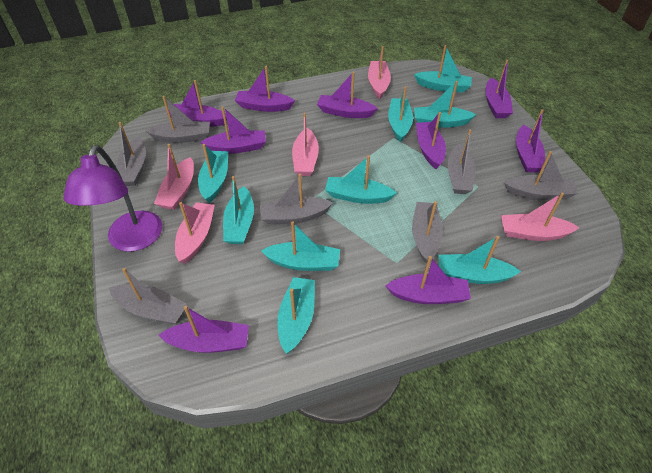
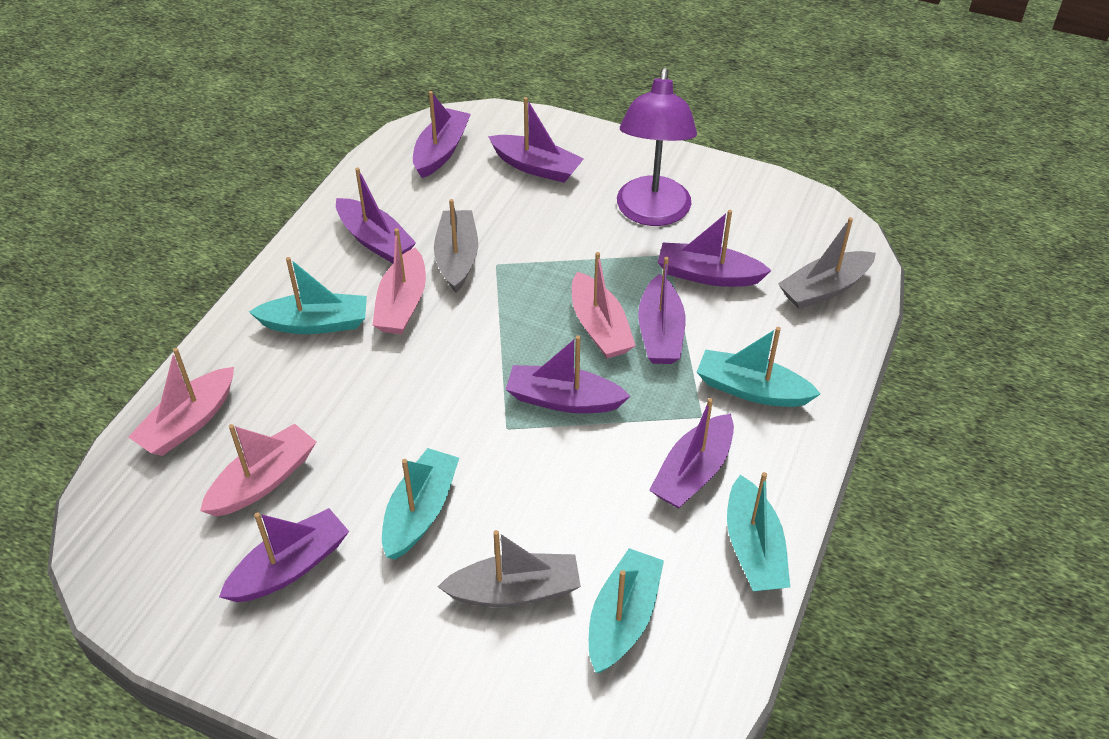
grey boat: 7 -> 3
pink boat: 5 -> 4
purple boat: 9 -> 8
turquoise boat: 9 -> 5

